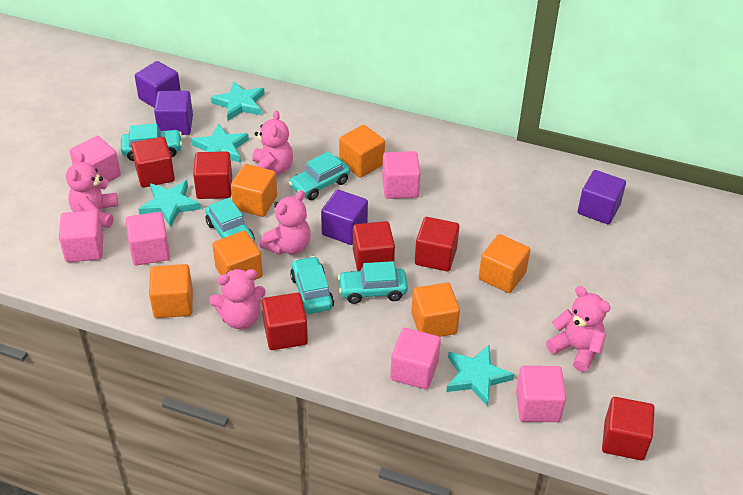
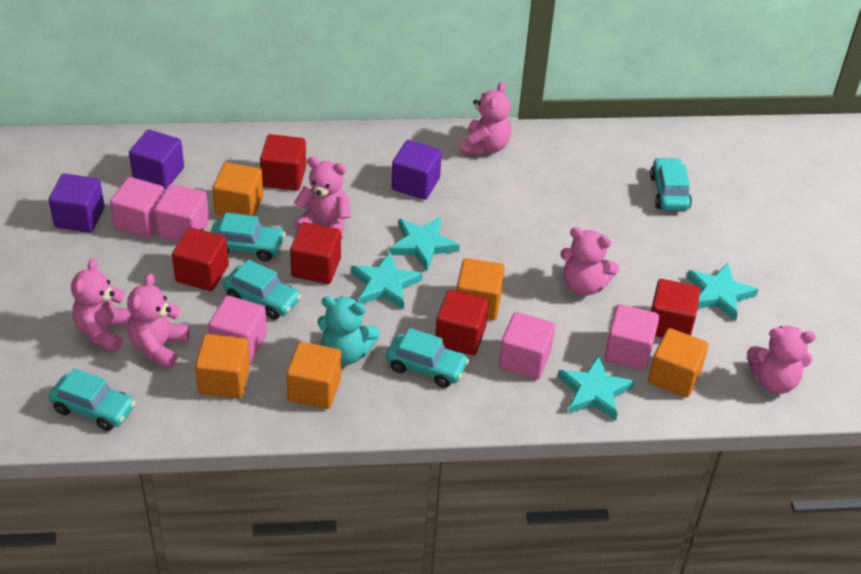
orange cube: 6 -> 5
pink cube: 6 -> 5
pink teddy bear: 5 -> 6
purple cube: 4 -> 3
red cube: 6 -> 5
turquoise teddy bear: 0 -> 1

